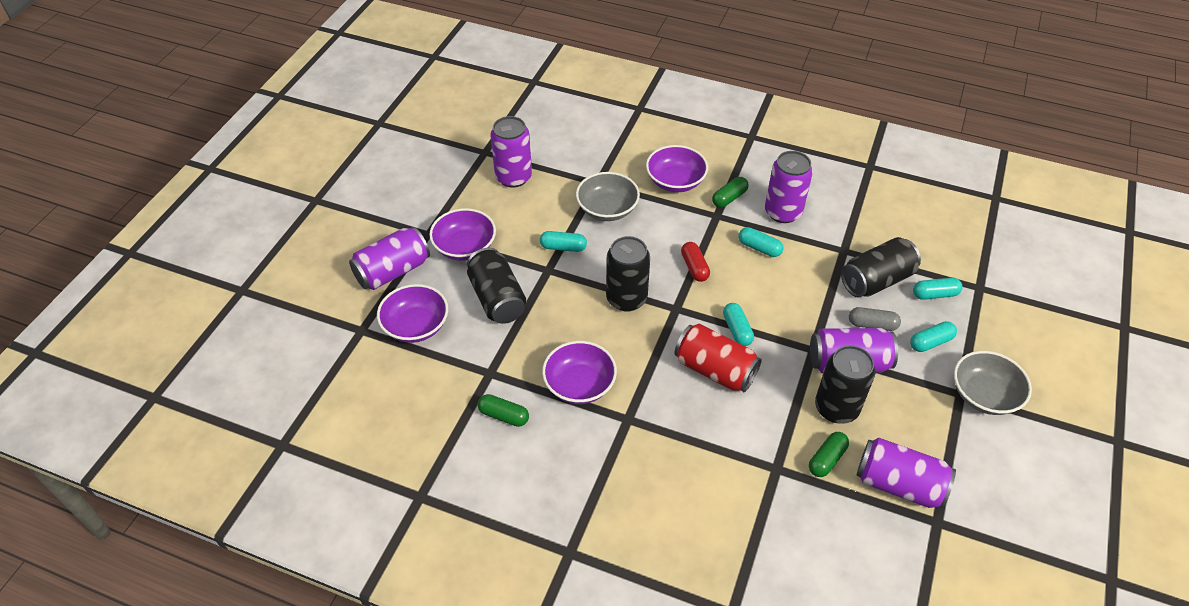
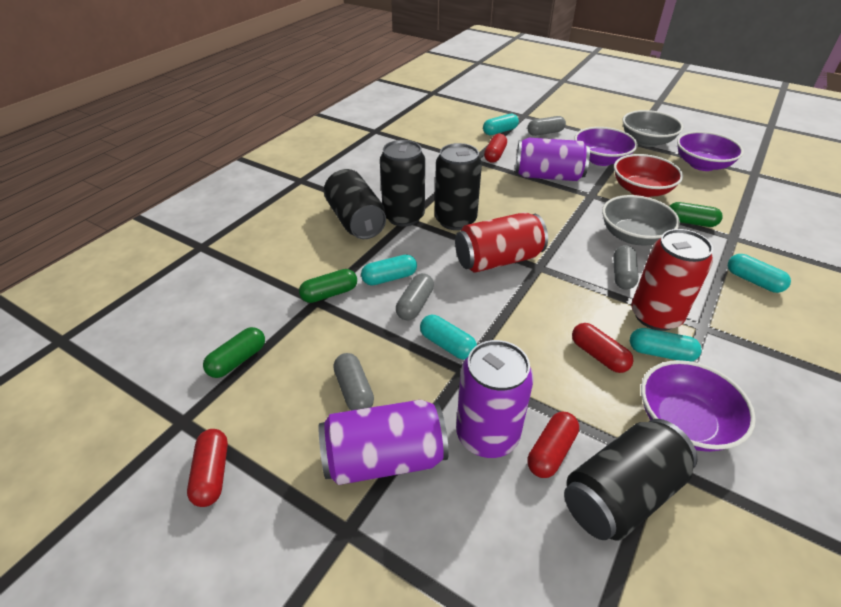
grey capsule: 1 -> 4
purple bowl: 4 -> 3
purple can: 5 -> 3
red bowl: 0 -> 1
red can: 1 -> 2
red capsule: 1 -> 4

